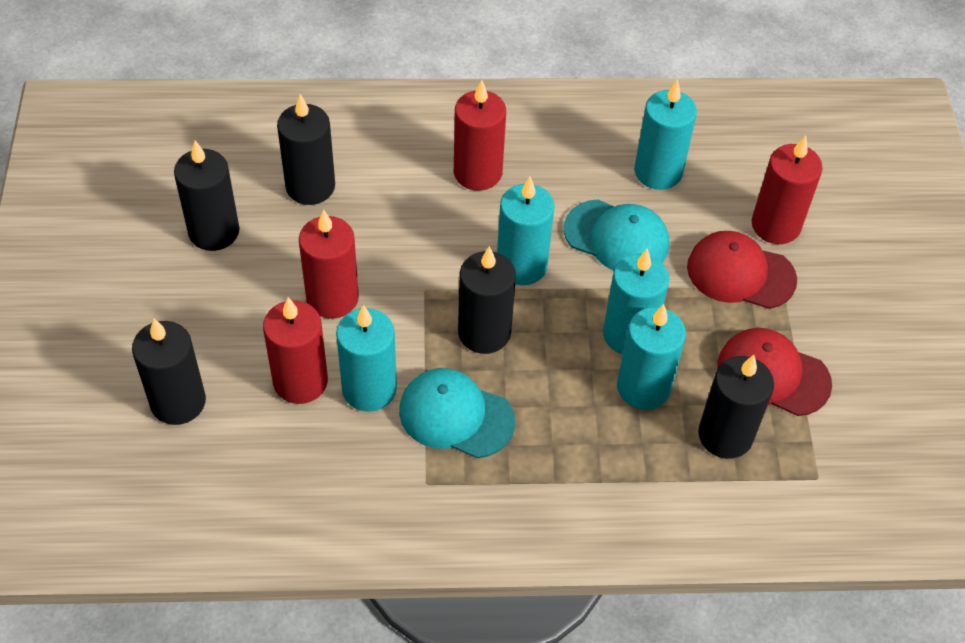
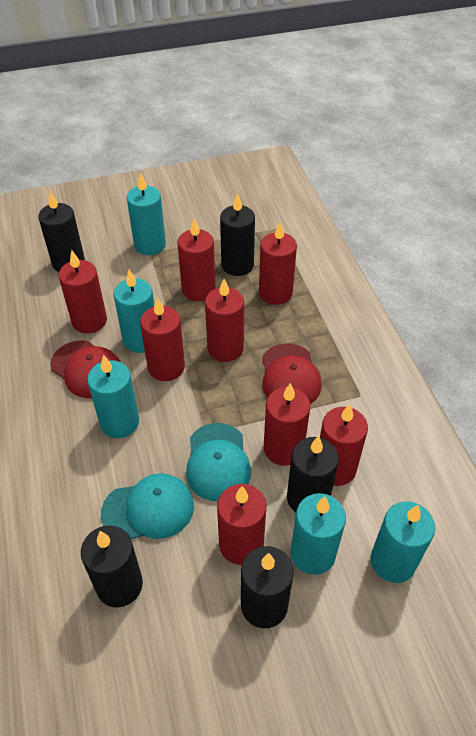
red candle: 4 -> 8

